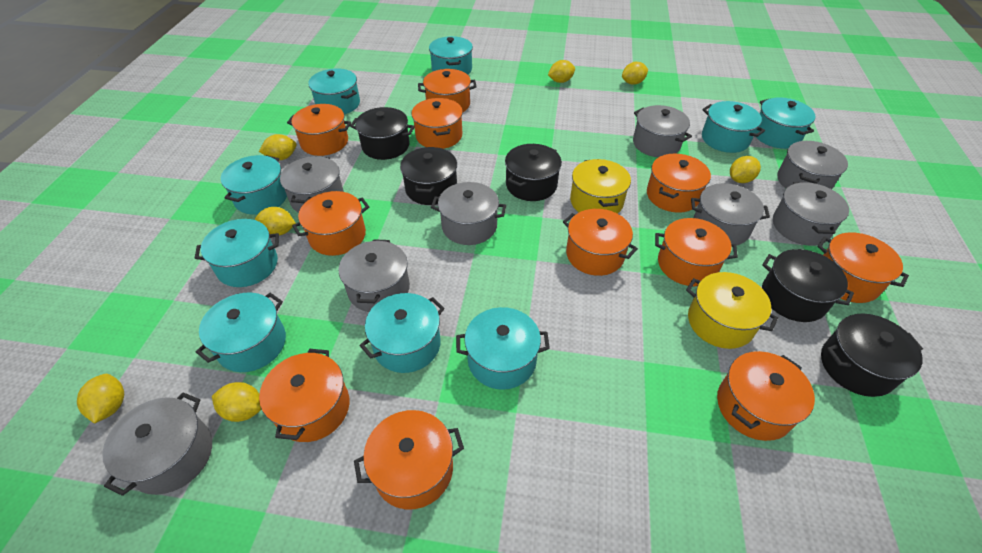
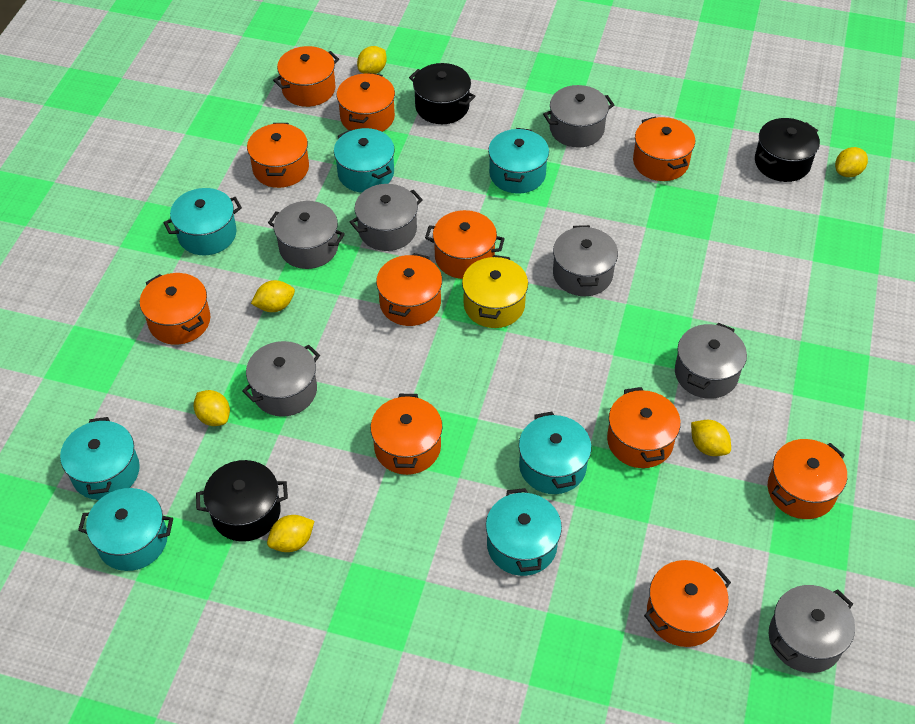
black pot: 5 -> 3
grey pot: 8 -> 7
turquoise pot: 9 -> 7
yellow lemon: 7 -> 6
yellow pot: 2 -> 1

